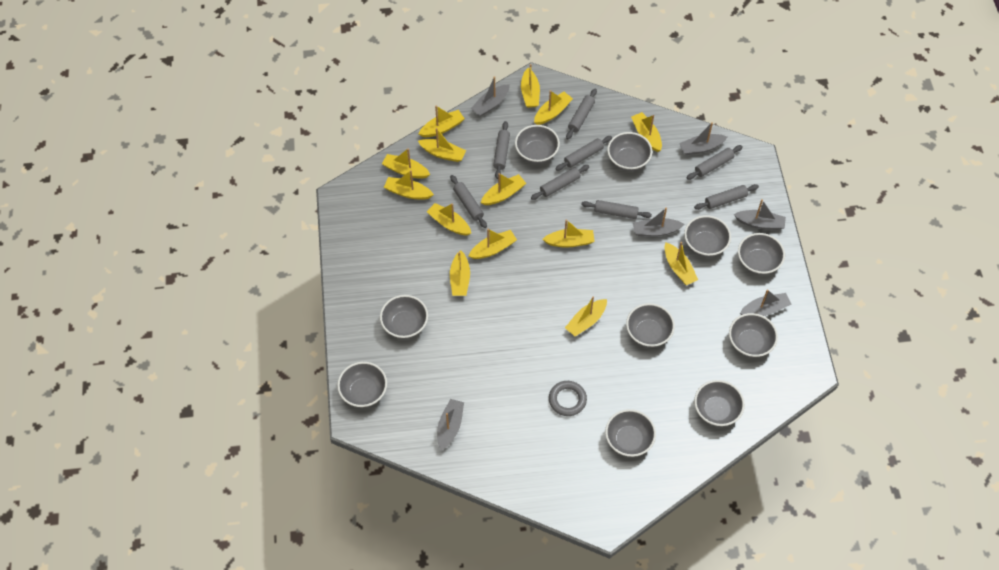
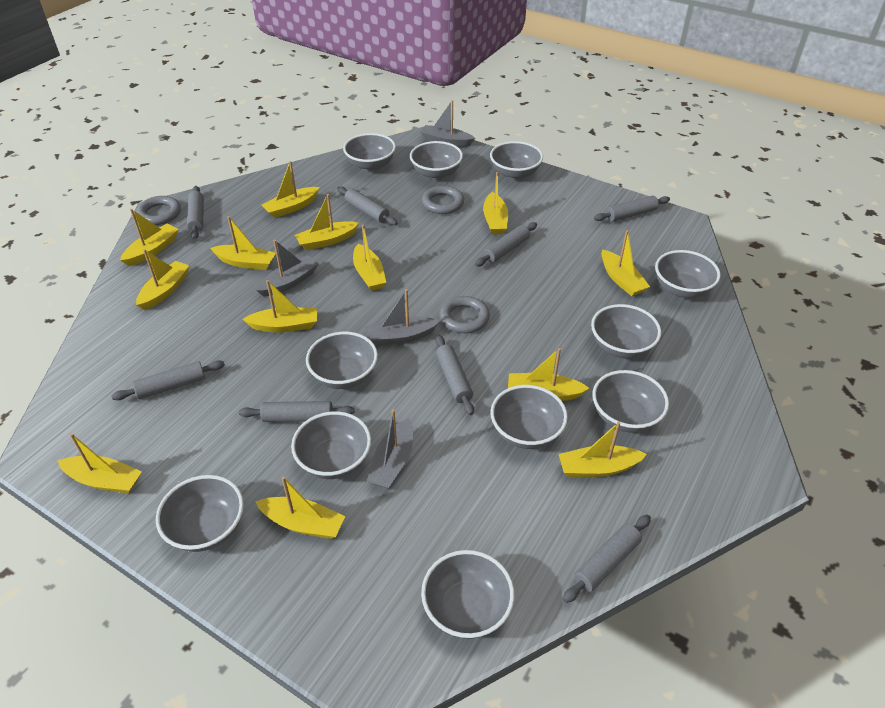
grey boat: 6 -> 4
grey bowl: 10 -> 11
grey ring: 1 -> 3
yellow boat: 14 -> 13

